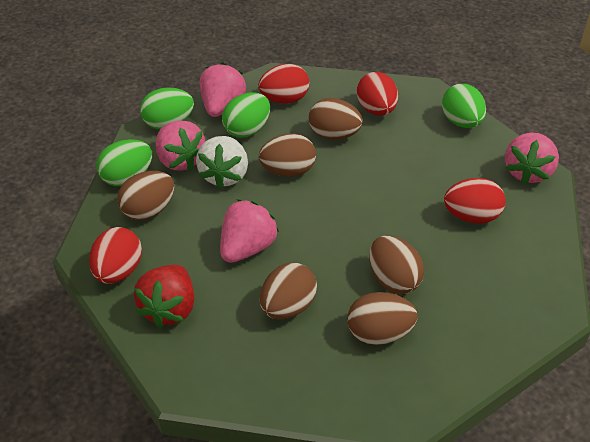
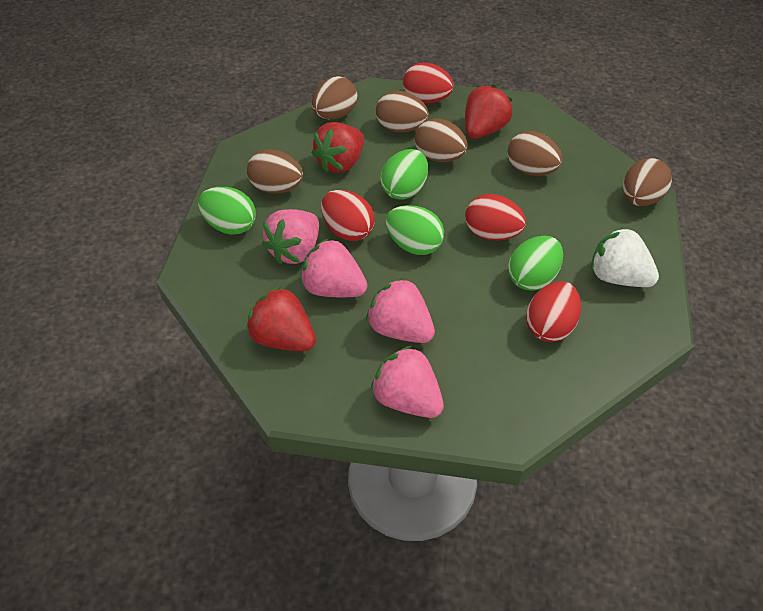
red strawberry: 1 -> 3

